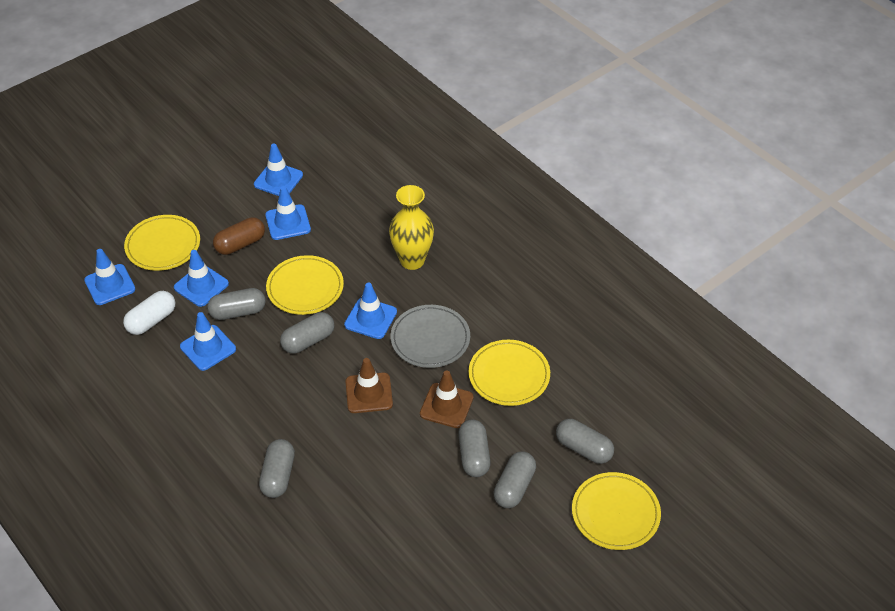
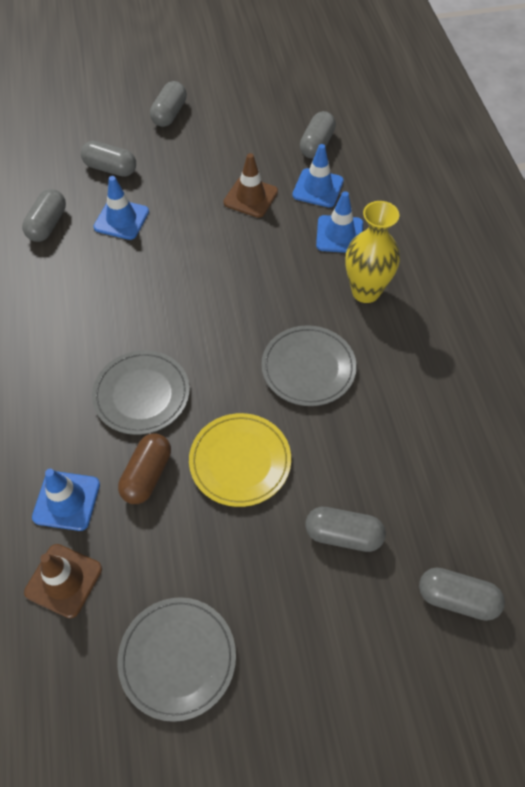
blue traffic cone: 6 -> 4
grey plate: 1 -> 3
white capsule: 1 -> 0
yellow plate: 4 -> 1

